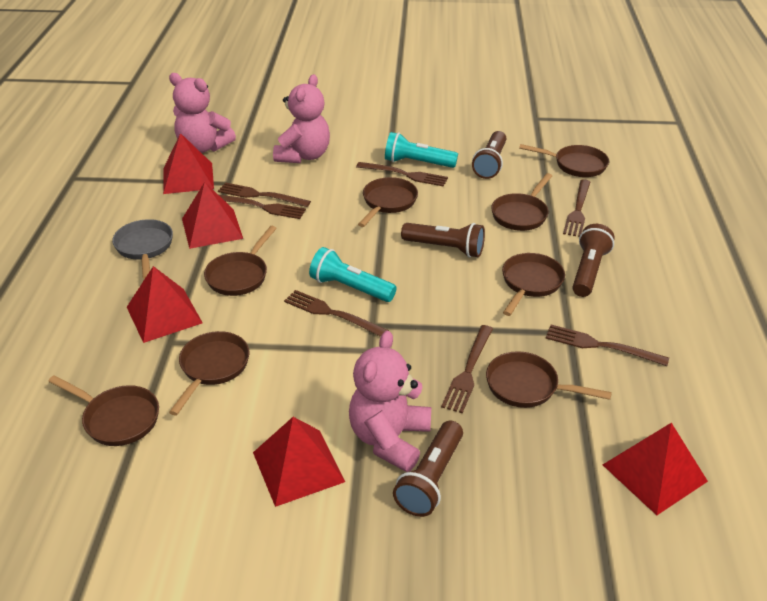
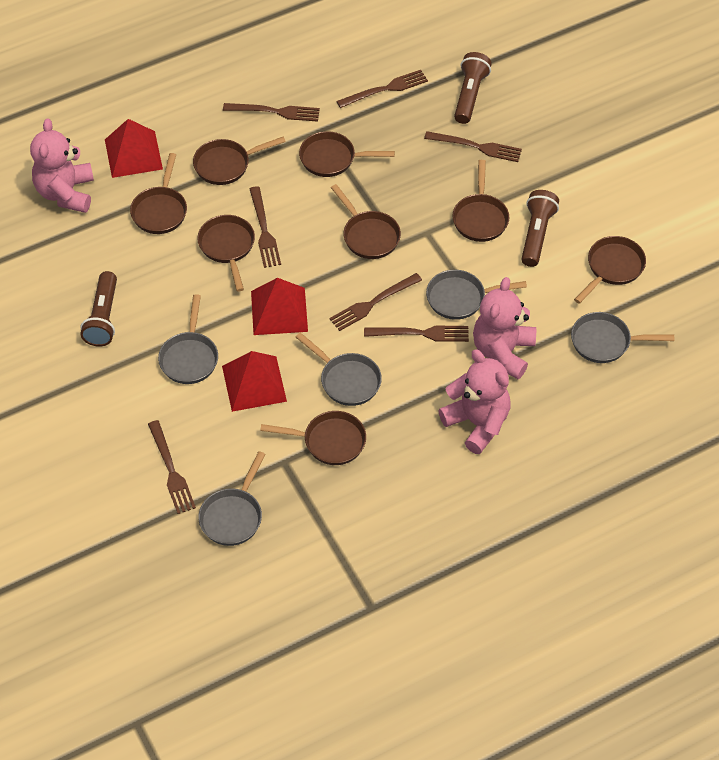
brown flashlight: 4 -> 3
grey pan: 1 -> 5
red pyramid: 5 -> 3
turquoise flashlight: 2 -> 0

